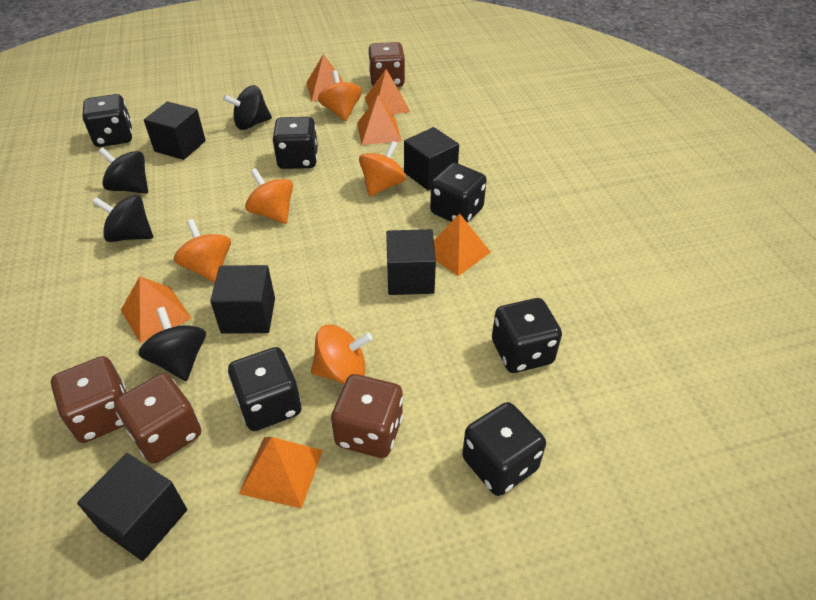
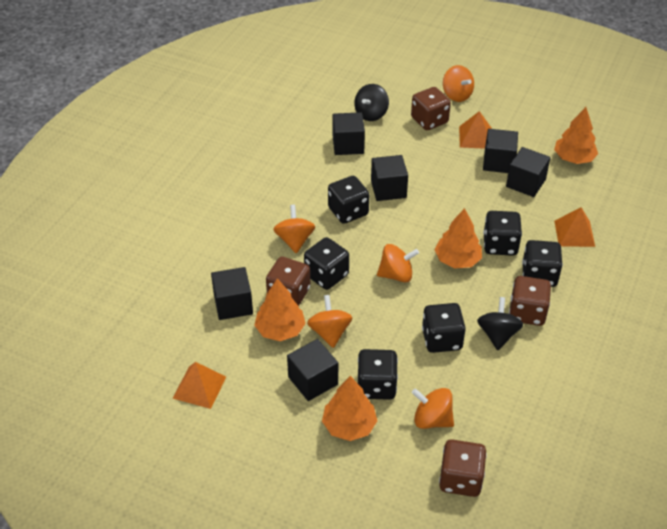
black cube: 5 -> 6
black spinning top: 4 -> 2
orange pyramid: 6 -> 3
orange tree: 0 -> 4

